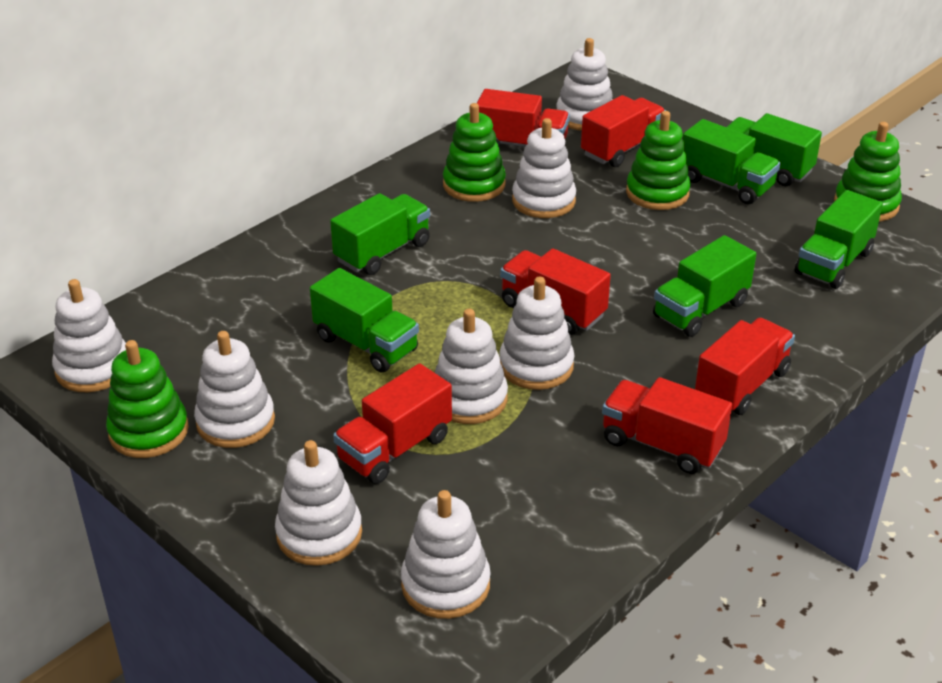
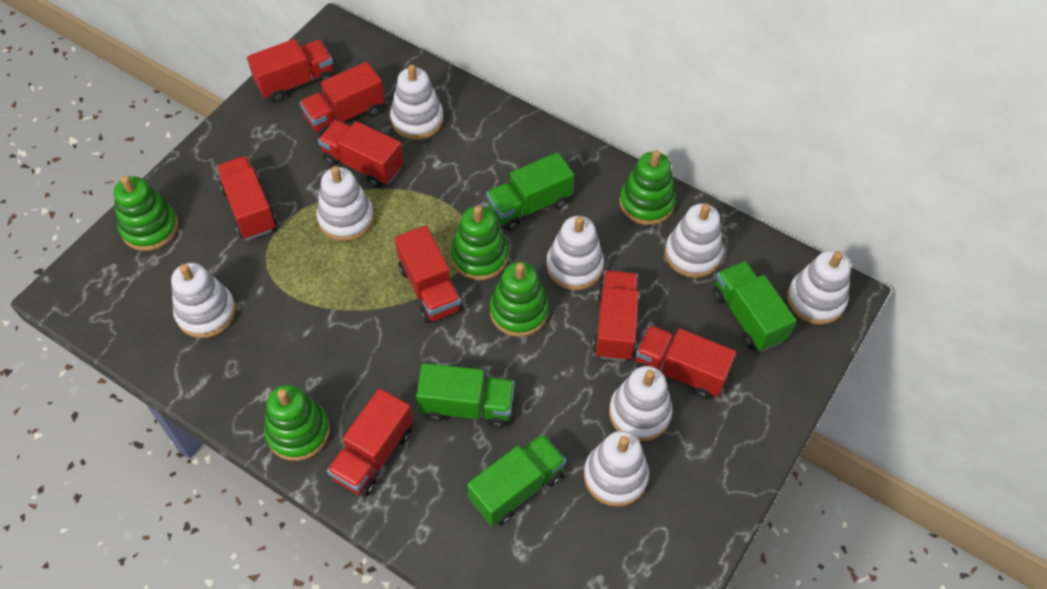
green stacking toy: 4 -> 5
green truck: 6 -> 4
red truck: 6 -> 8

